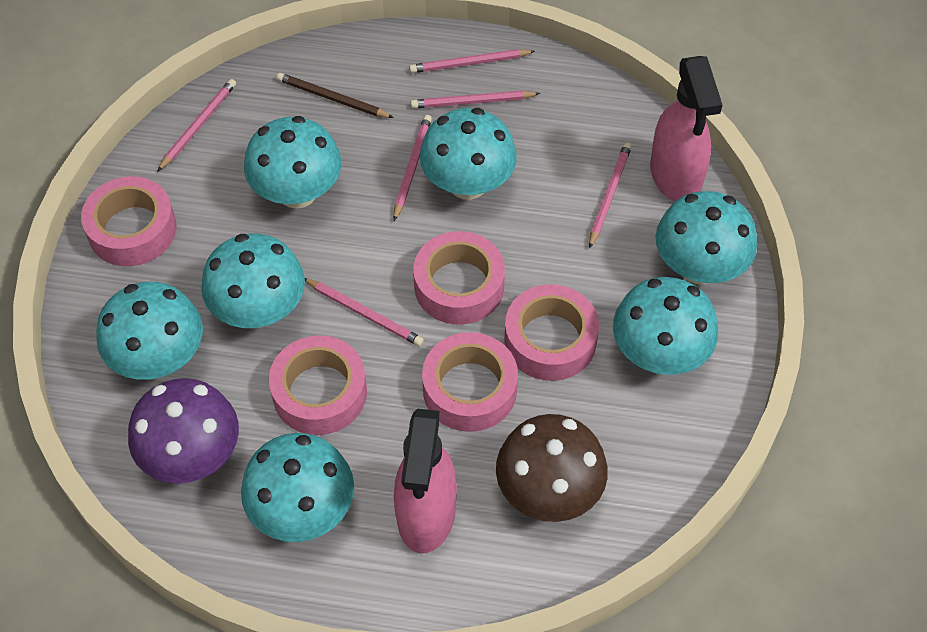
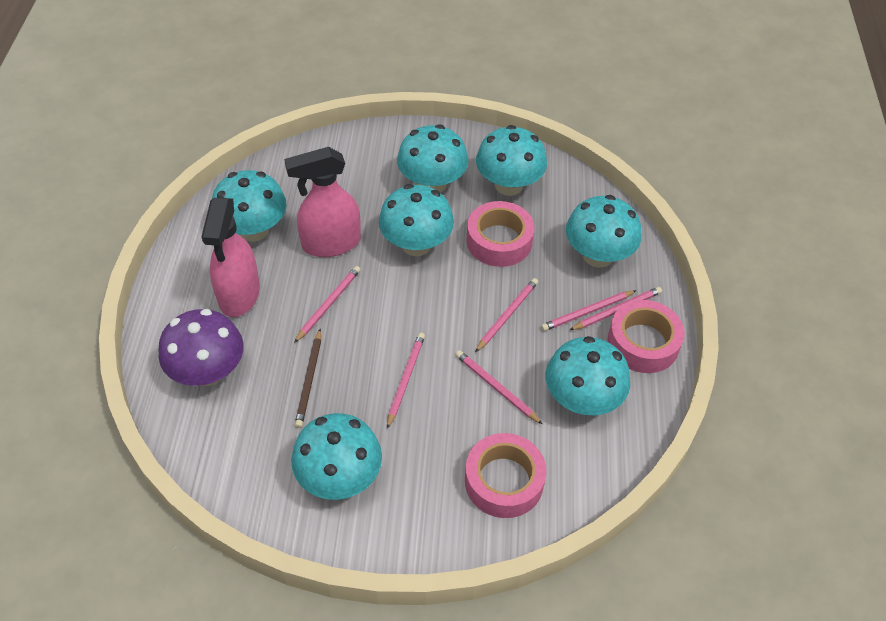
brown mushroom: 1 -> 0
pink tape: 5 -> 3

